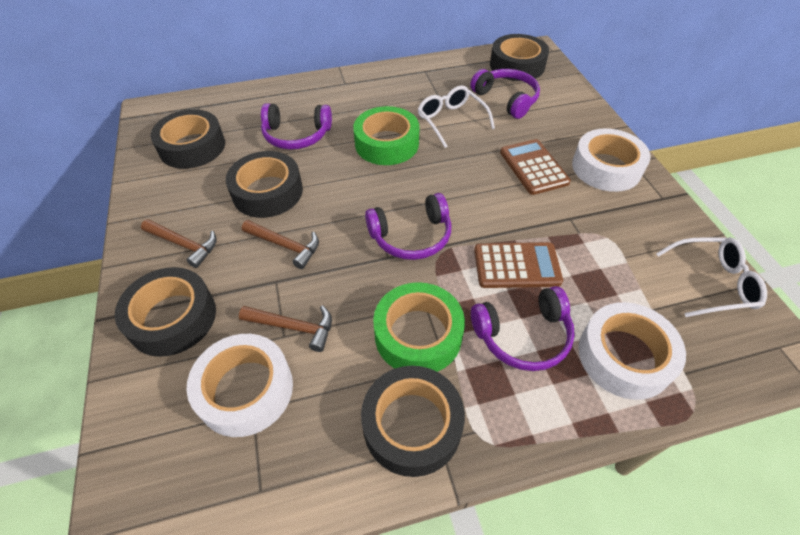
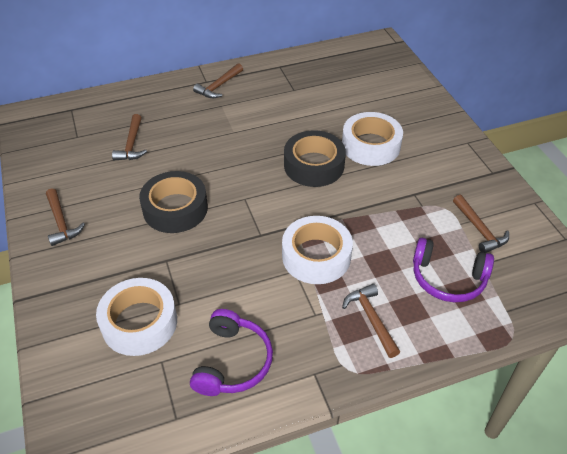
black tape: 5 -> 2
brown calculator: 2 -> 0
brown hammer: 3 -> 5
green tape: 2 -> 0
purple headphones: 4 -> 2
white glasses: 2 -> 0

